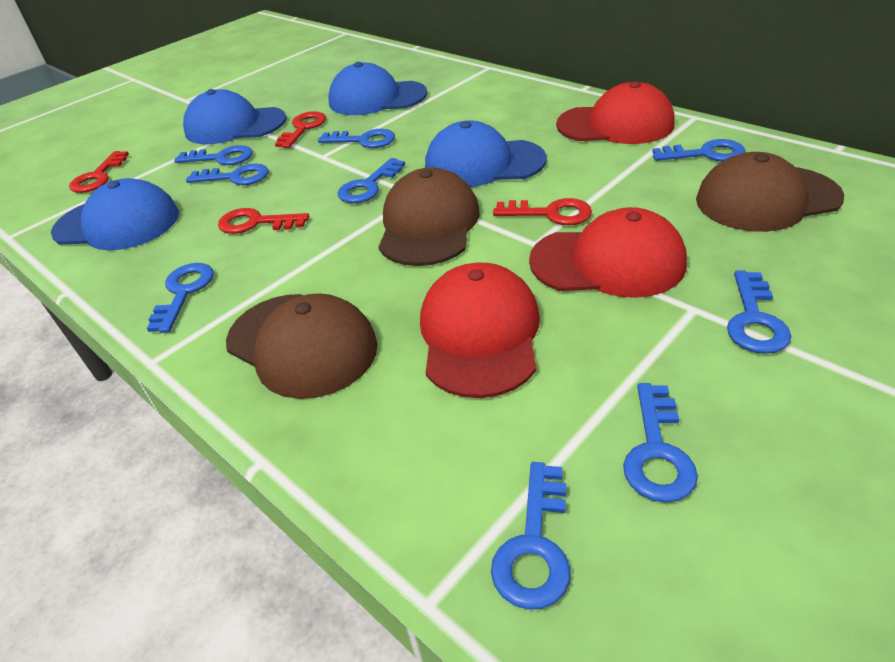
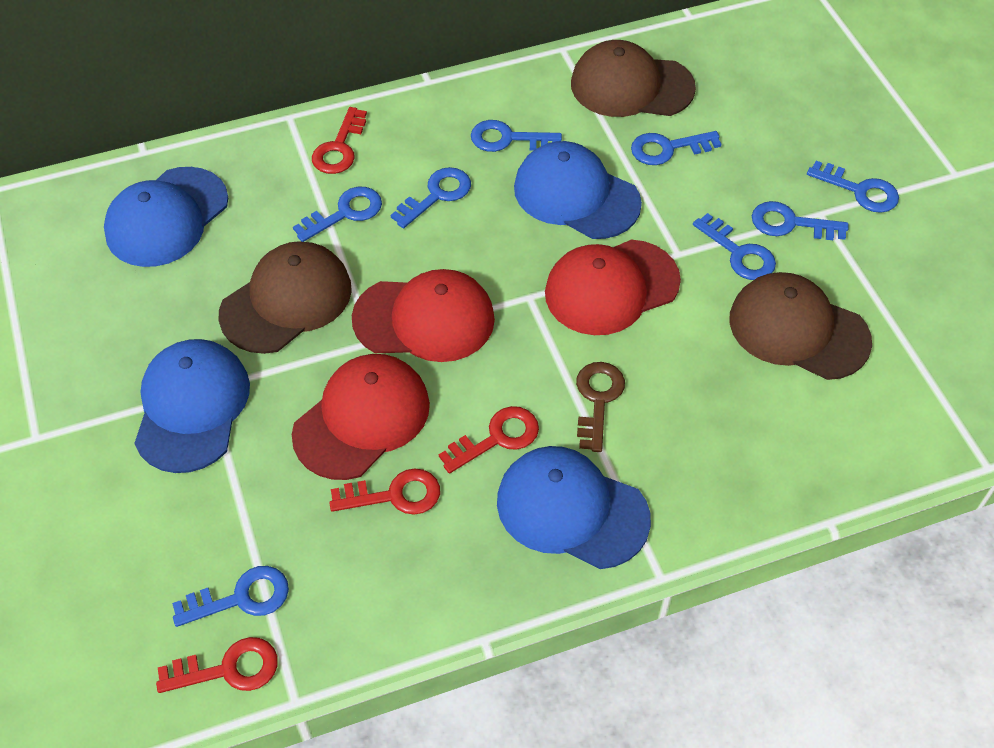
blue key: 9 -> 8
brown key: 0 -> 1

